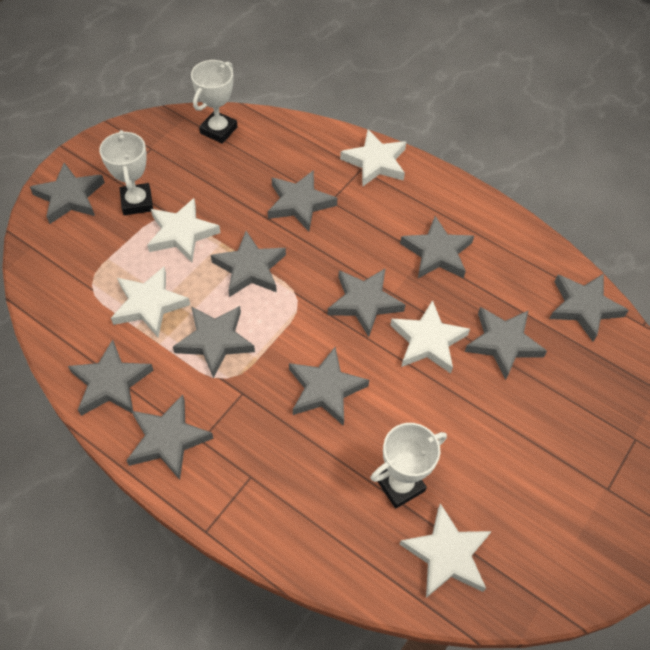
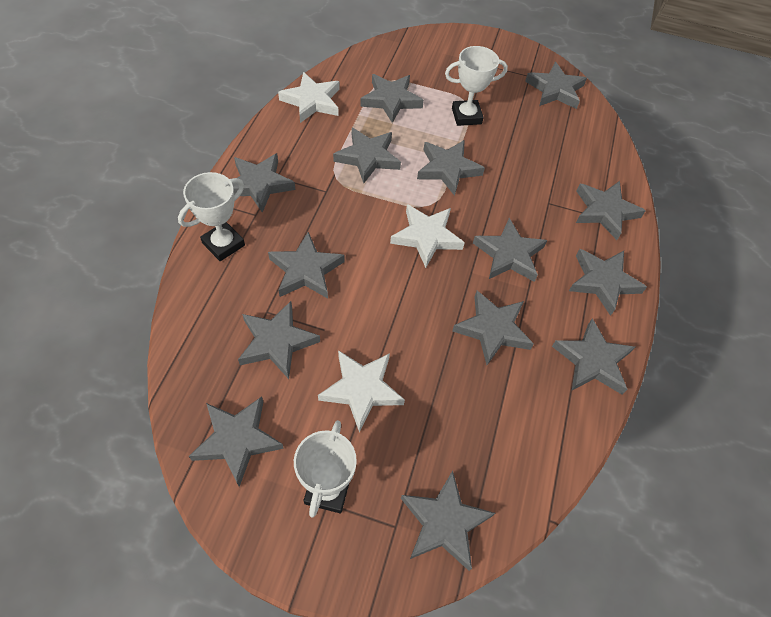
grey star: 11 -> 14
white star: 5 -> 3

